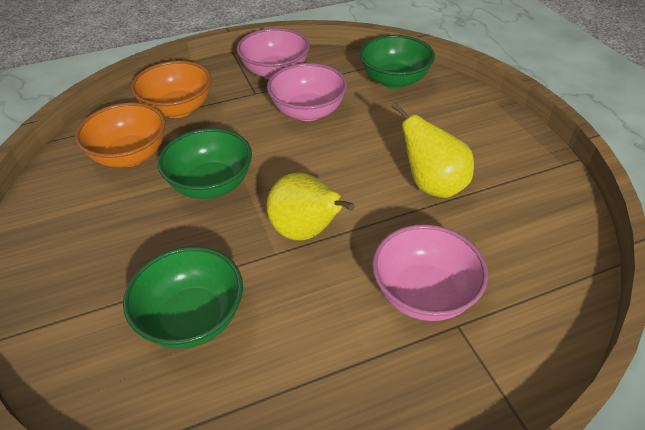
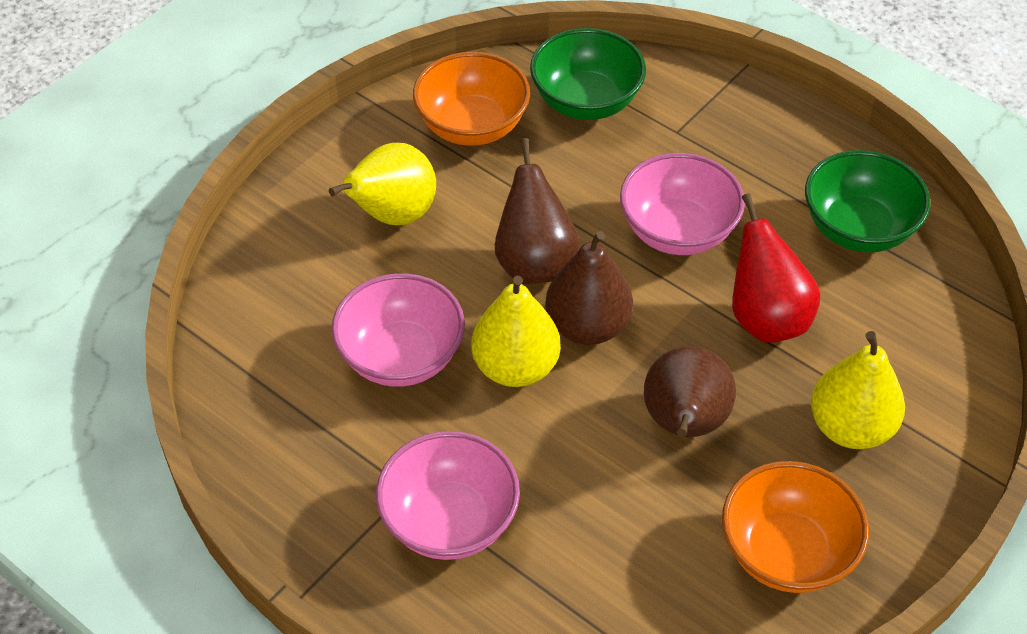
brown pear: 0 -> 3
green bowl: 3 -> 2
red pear: 0 -> 1
yellow pear: 2 -> 3

